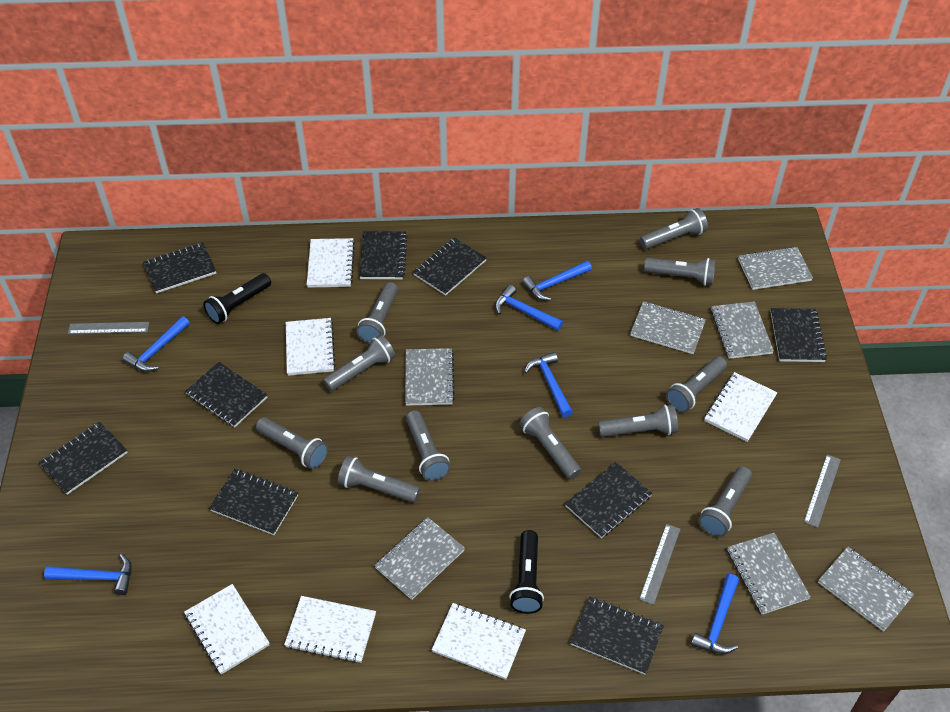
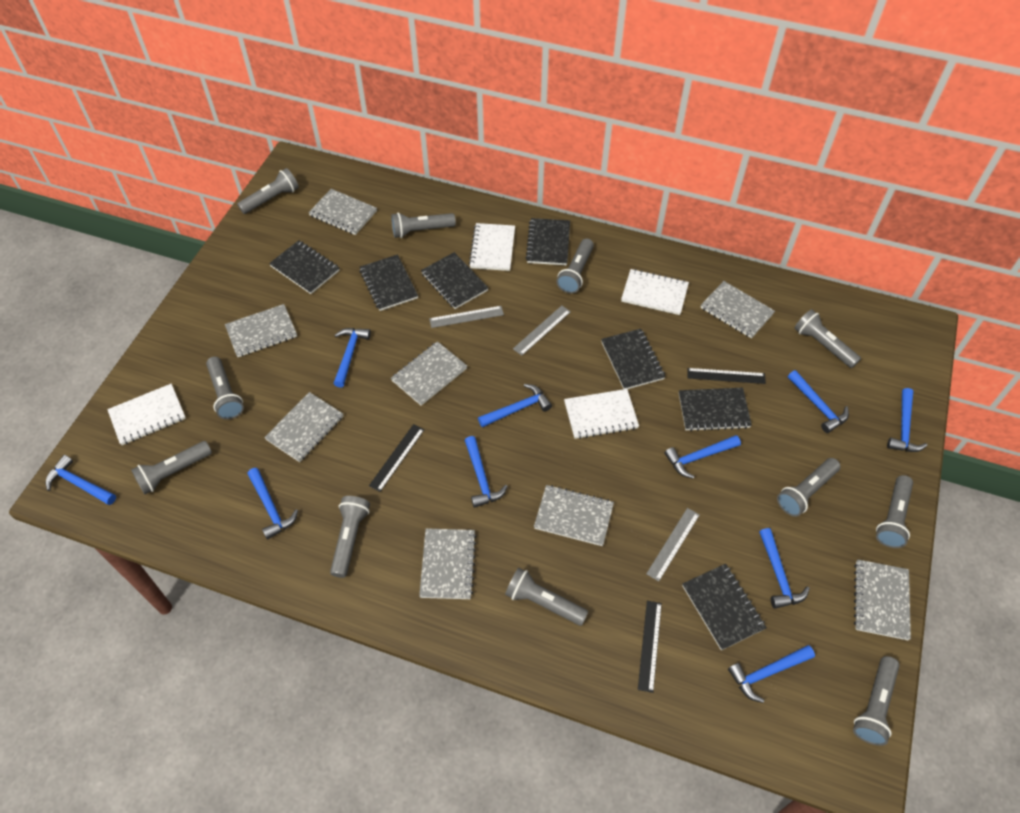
black flashlight: 2 -> 0
black notebook: 9 -> 7
black ruler: 0 -> 3
blue hammer: 6 -> 10
grey notebook: 7 -> 8
white notebook: 6 -> 4

